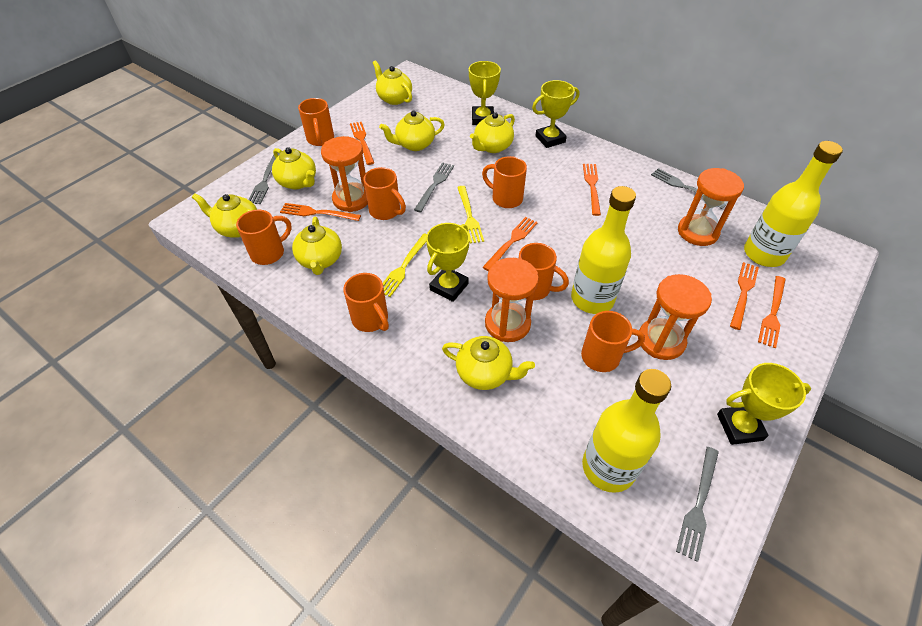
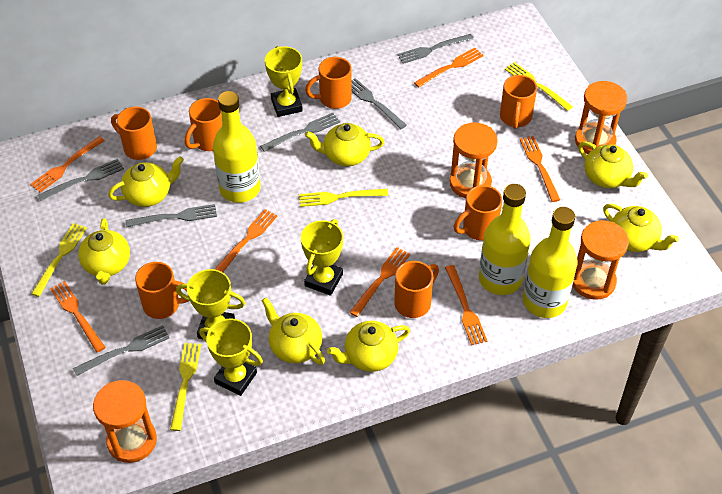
grey fork: 4 -> 6
orange fork: 6 -> 7
yellow fork: 2 -> 4

